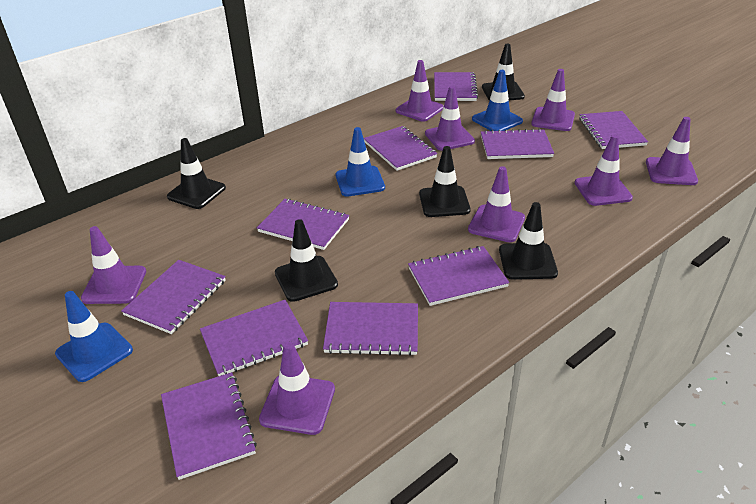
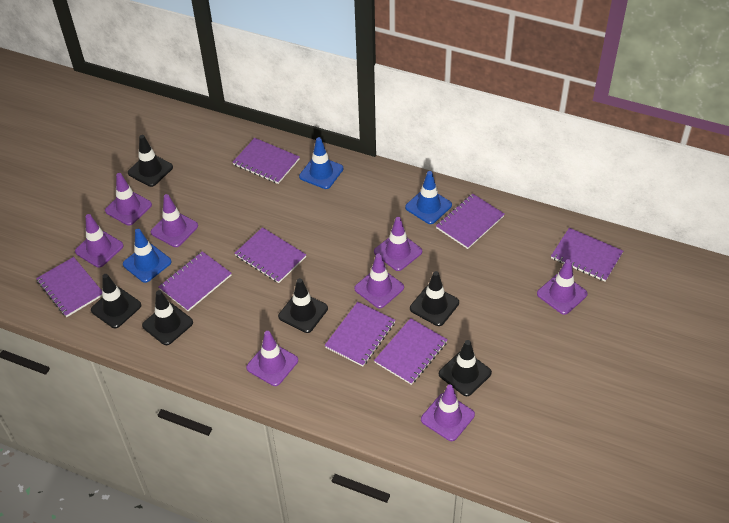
black traffic cone: 5 -> 6
purple notebook: 10 -> 8

